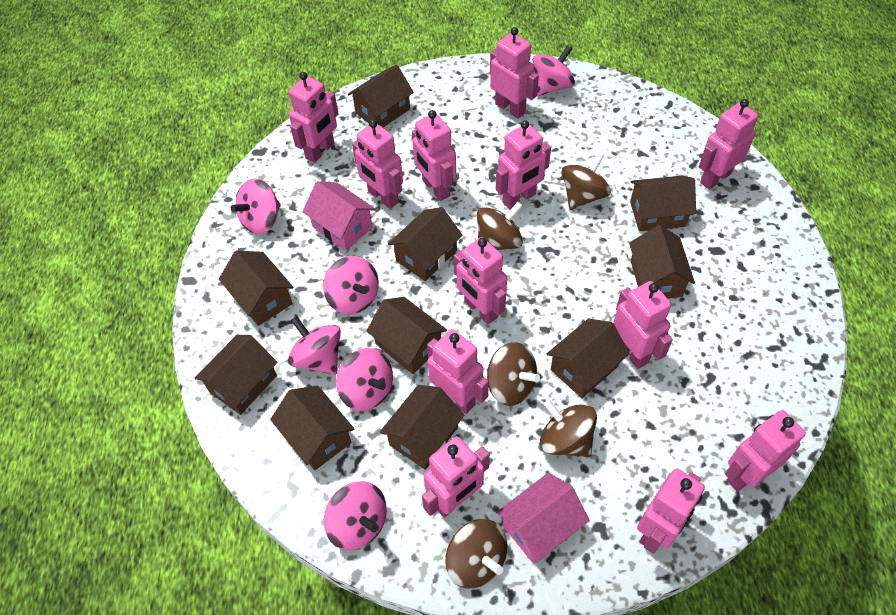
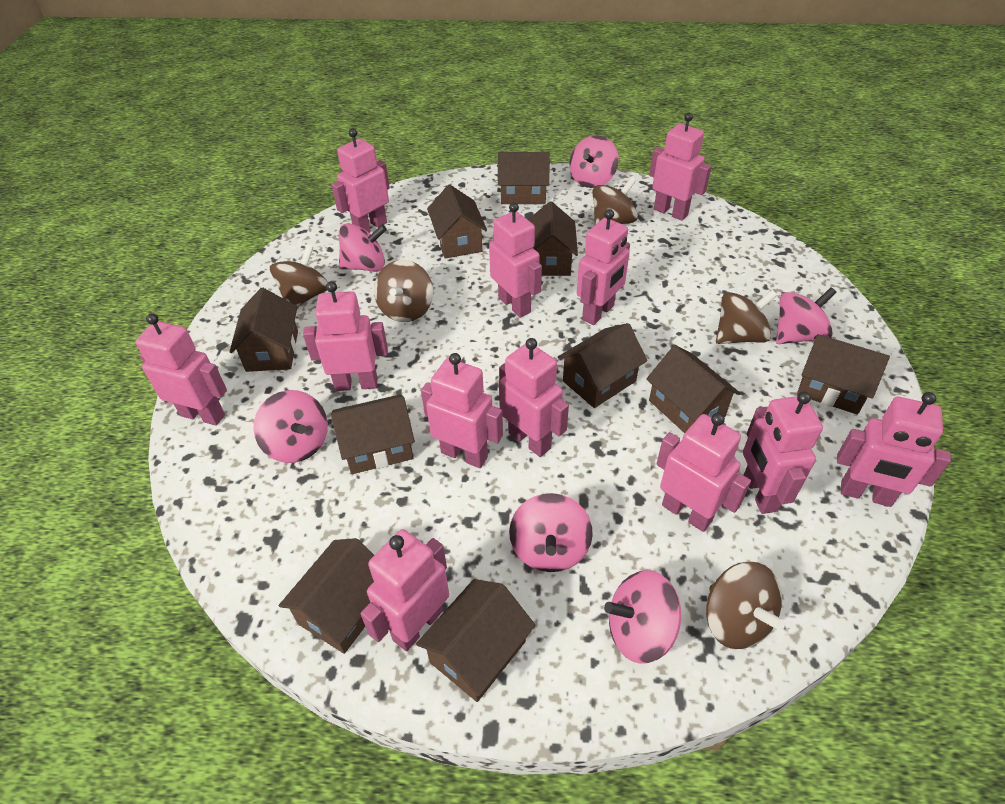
pink house: 2 -> 0

